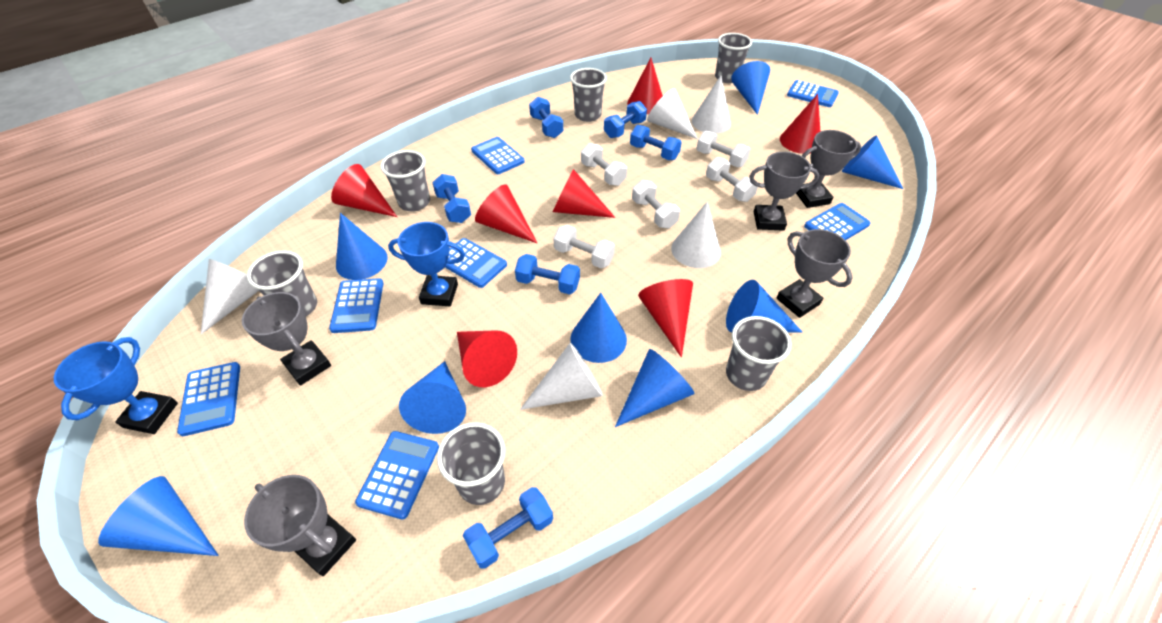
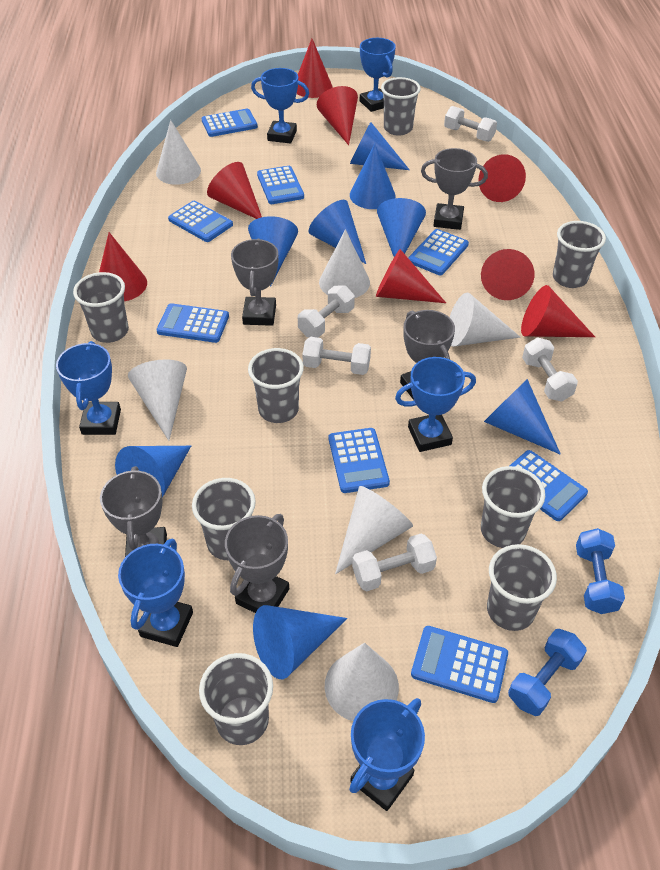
blue calculator: 7 -> 8
blue dumbbell: 6 -> 2
blue trophy: 2 -> 6
grey cup: 6 -> 8
red cone: 7 -> 8
white cone: 5 -> 6

